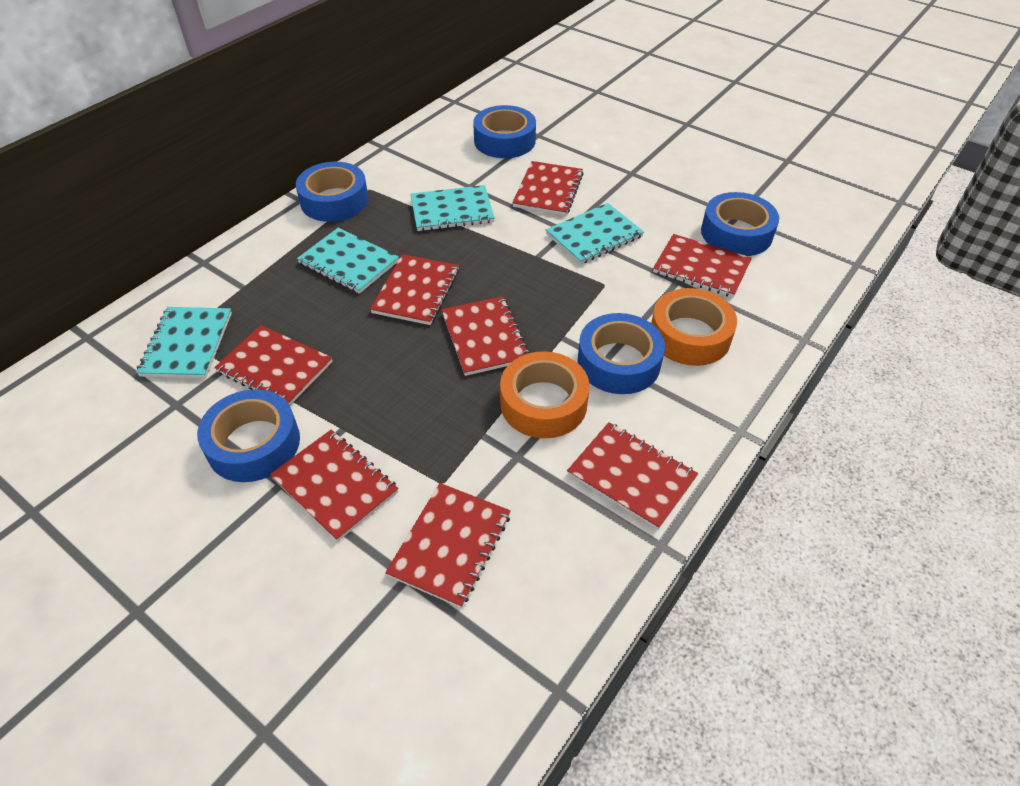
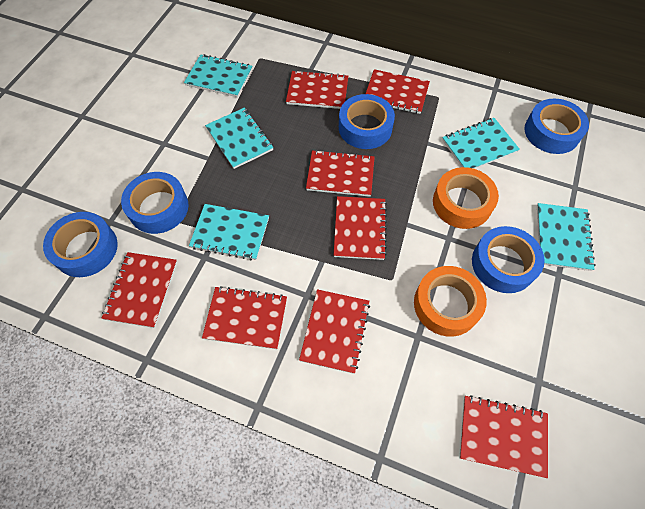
turquoise notebook: 4 -> 5

